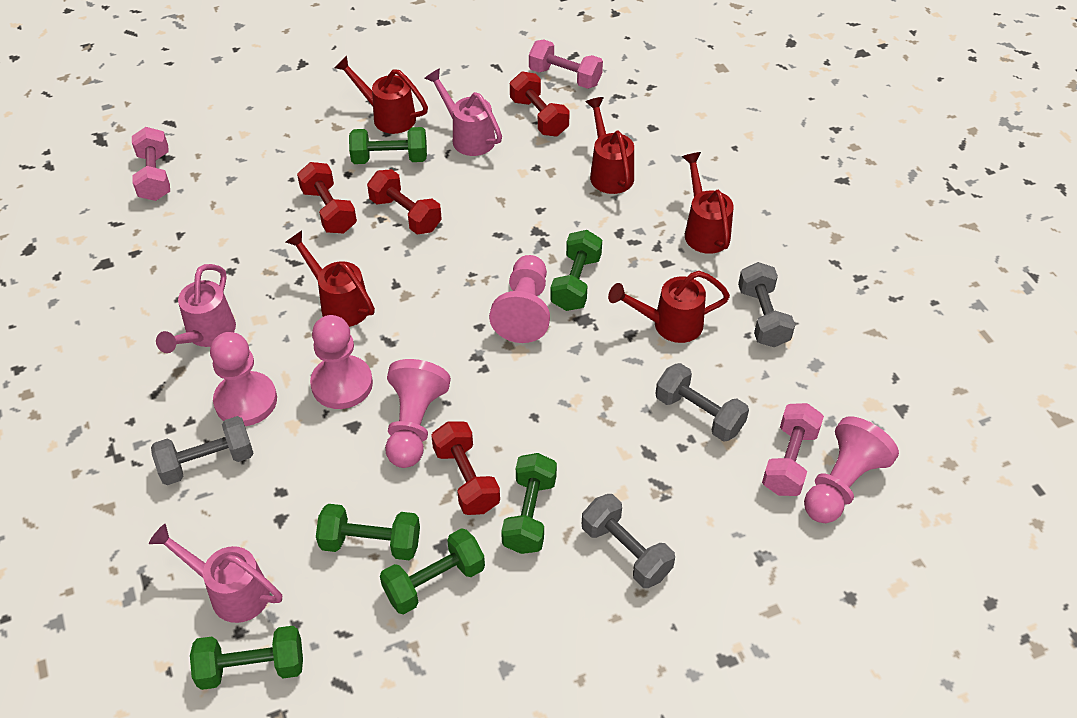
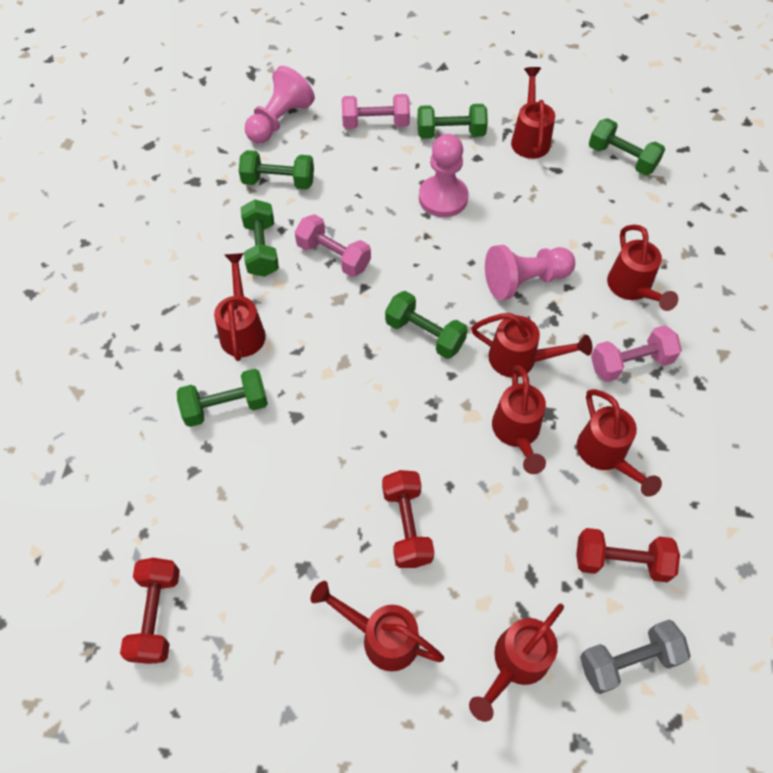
grey dumbbell: 4 -> 1
pink pawn: 5 -> 3
pink watering can: 3 -> 0
red dumbbell: 4 -> 3
red watering can: 5 -> 8

